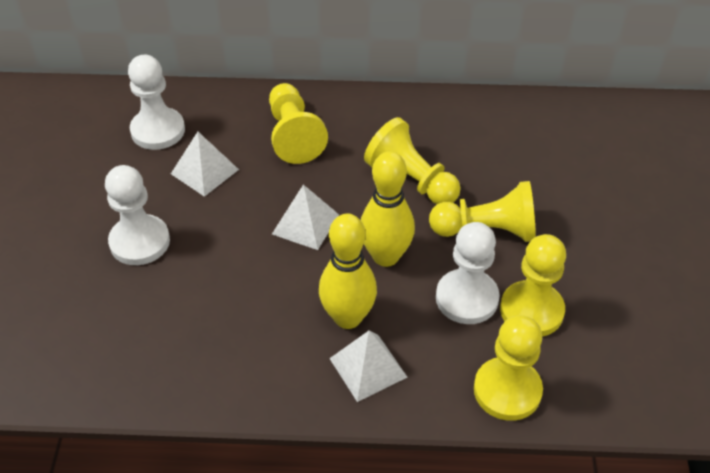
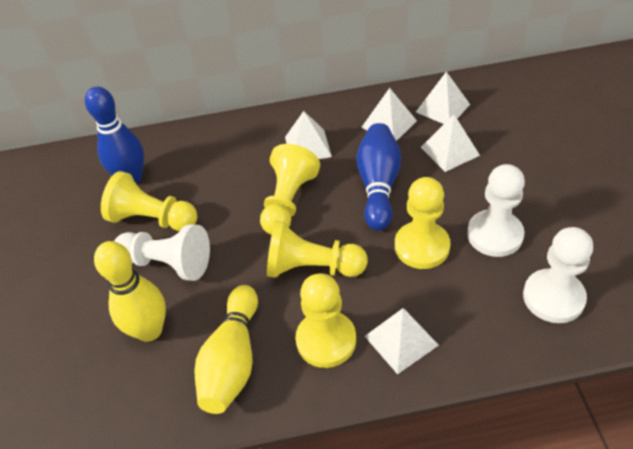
blue bowling pin: 0 -> 2
white pyramid: 3 -> 5

